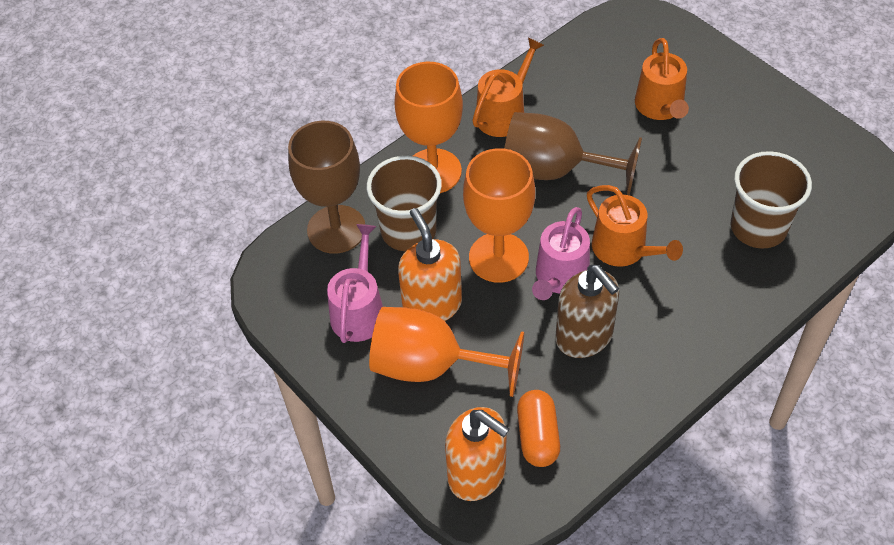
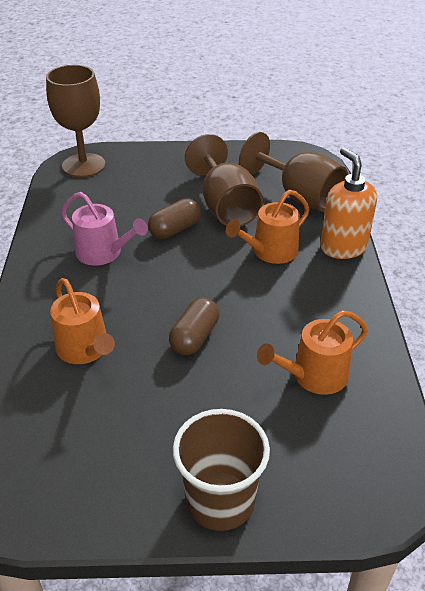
brown capsule: 0 -> 2
brown cup: 2 -> 1
brown goblet: 2 -> 3
brown soap dispenser: 1 -> 0
orange capsule: 1 -> 0
orange goblet: 3 -> 0
orange soap dispenser: 2 -> 1
pink watering can: 2 -> 1

